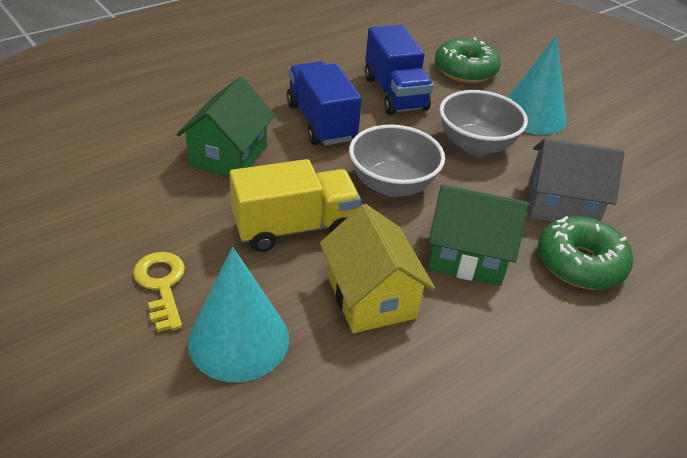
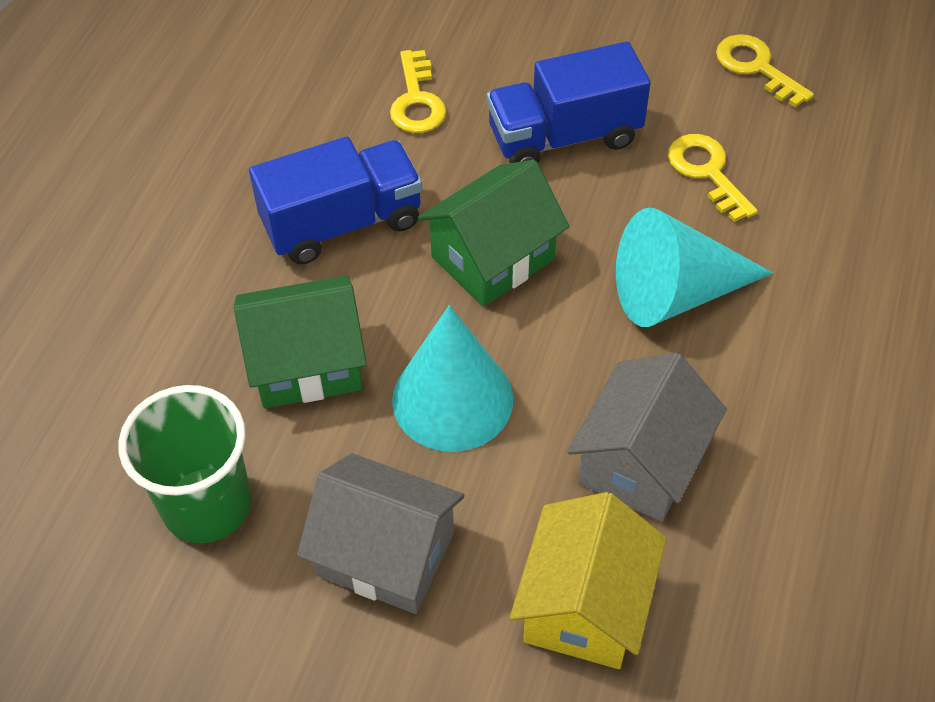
green cup: 0 -> 1
green donut: 2 -> 0
grey bowl: 2 -> 0
grey house: 1 -> 2
yellow key: 1 -> 3
yellow truck: 1 -> 0

